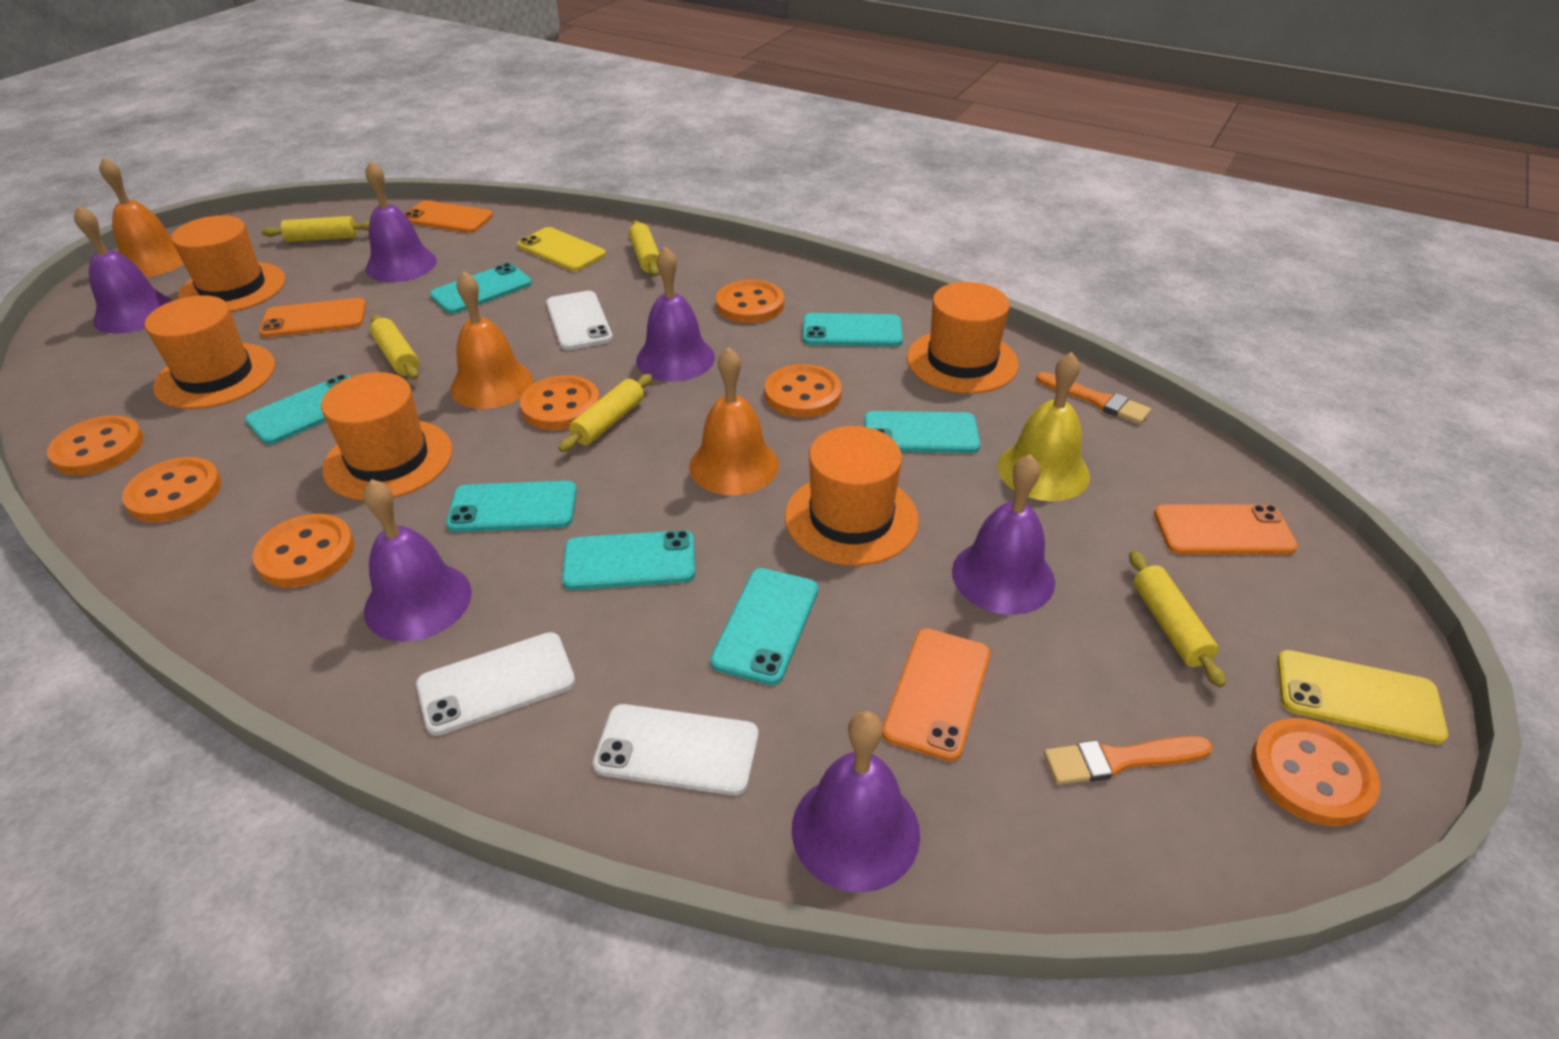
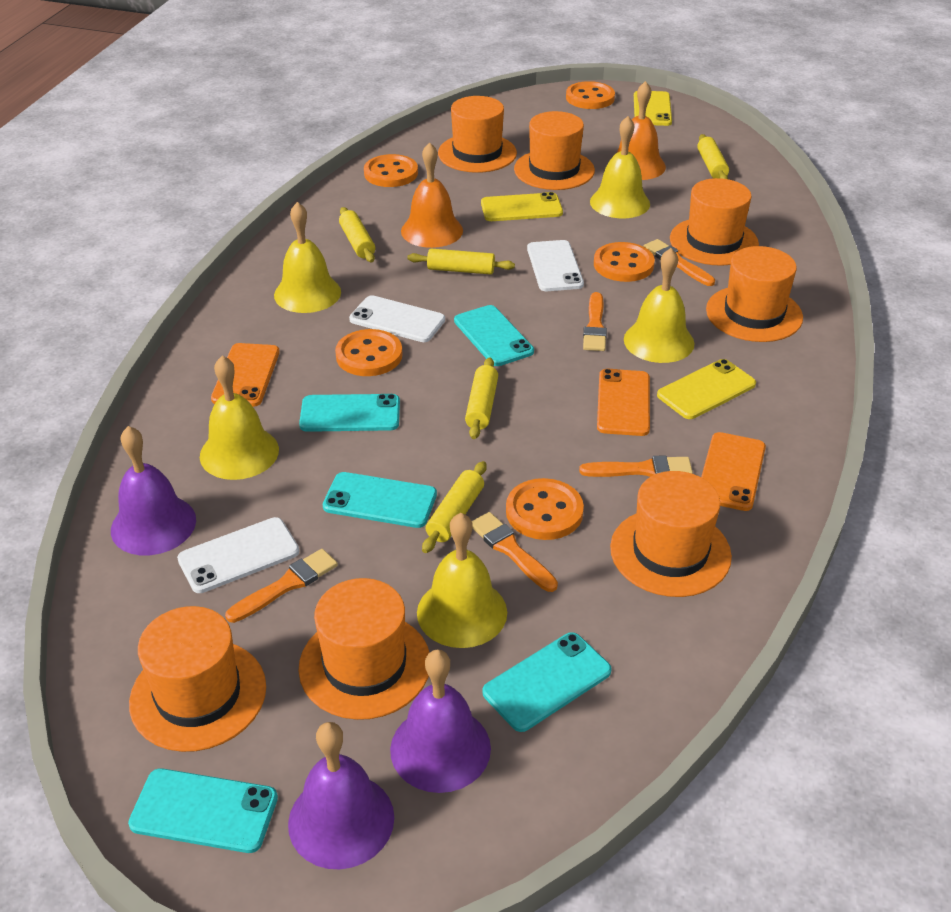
orange bell: 3 -> 2
orange brush: 2 -> 5
orange button: 7 -> 5
orange hat: 5 -> 7
orange phone: 4 -> 3
purple bell: 6 -> 3
turquoise phone: 7 -> 5
yellow bell: 1 -> 5
yellow phone: 2 -> 3

